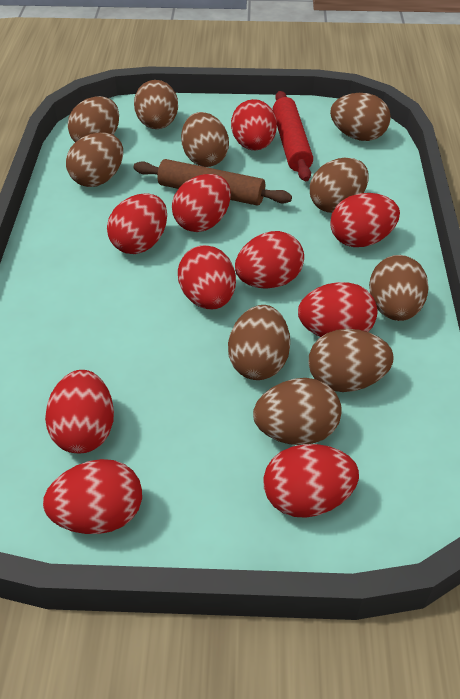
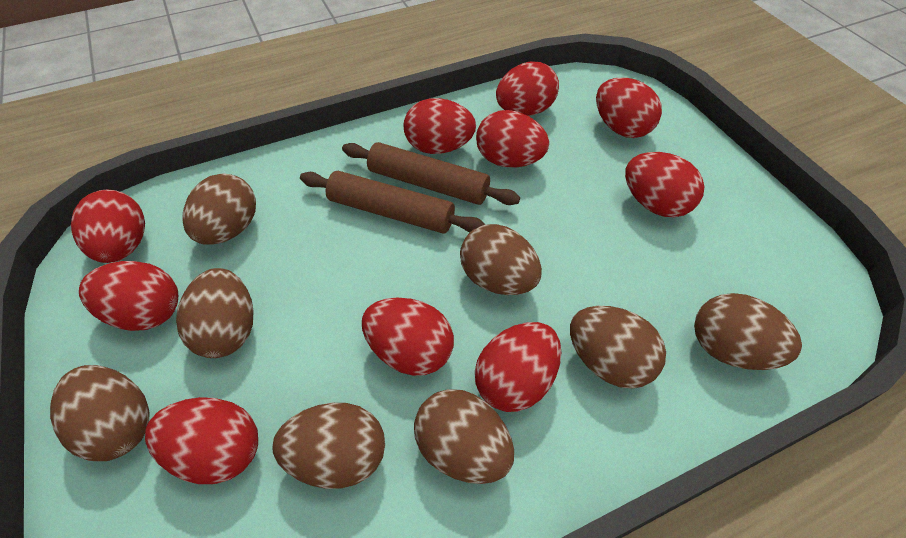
brown egg: 10 -> 8
brown rolling pin: 1 -> 2
red rolling pin: 1 -> 0

